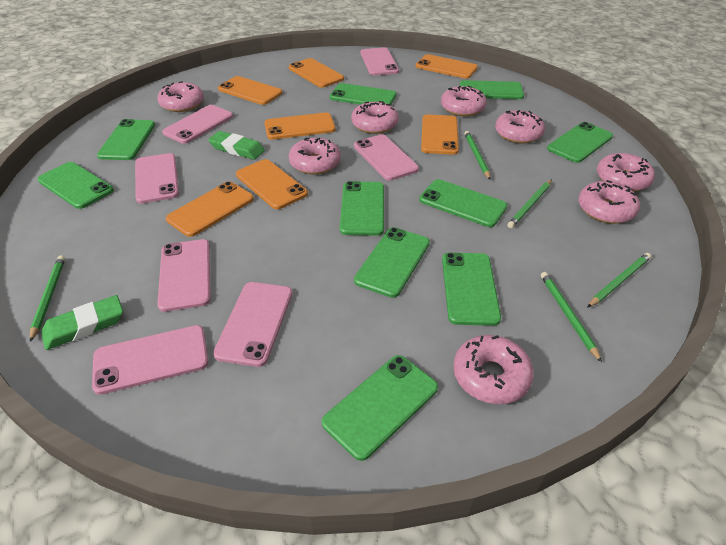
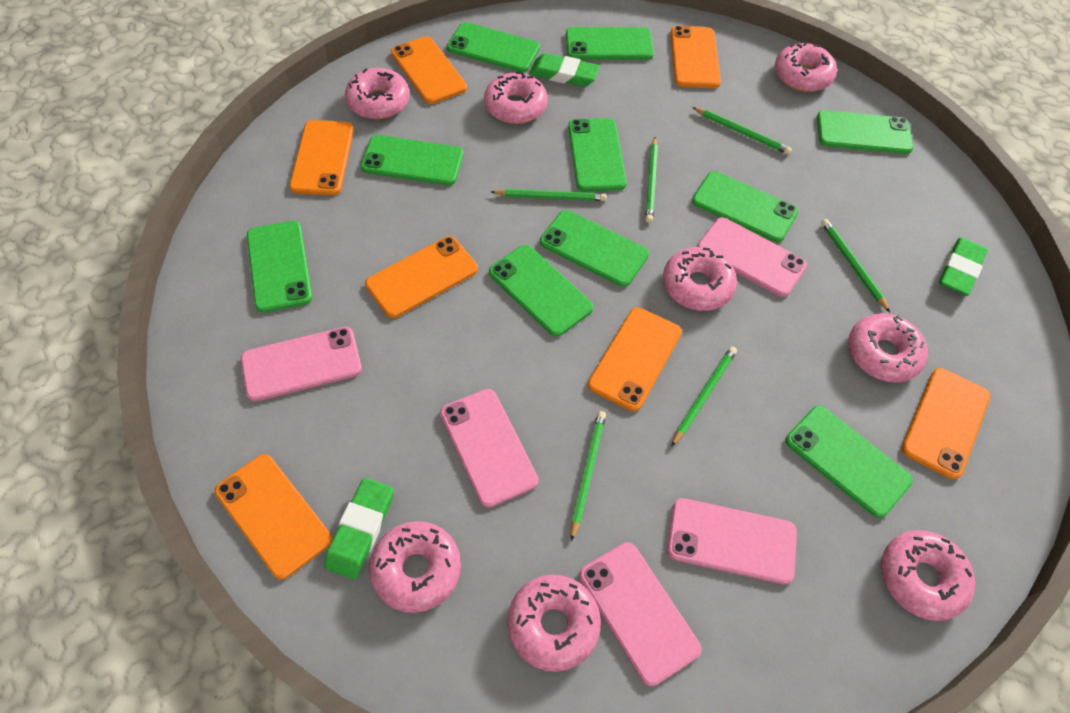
green eraser: 2 -> 3
green pencil: 5 -> 6
pink phone: 7 -> 5

